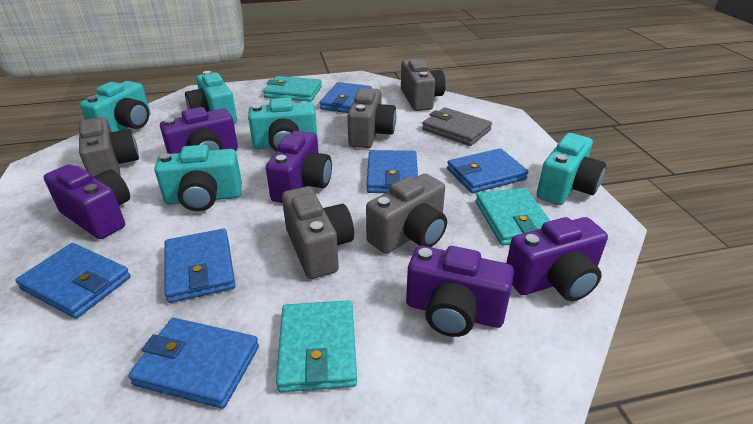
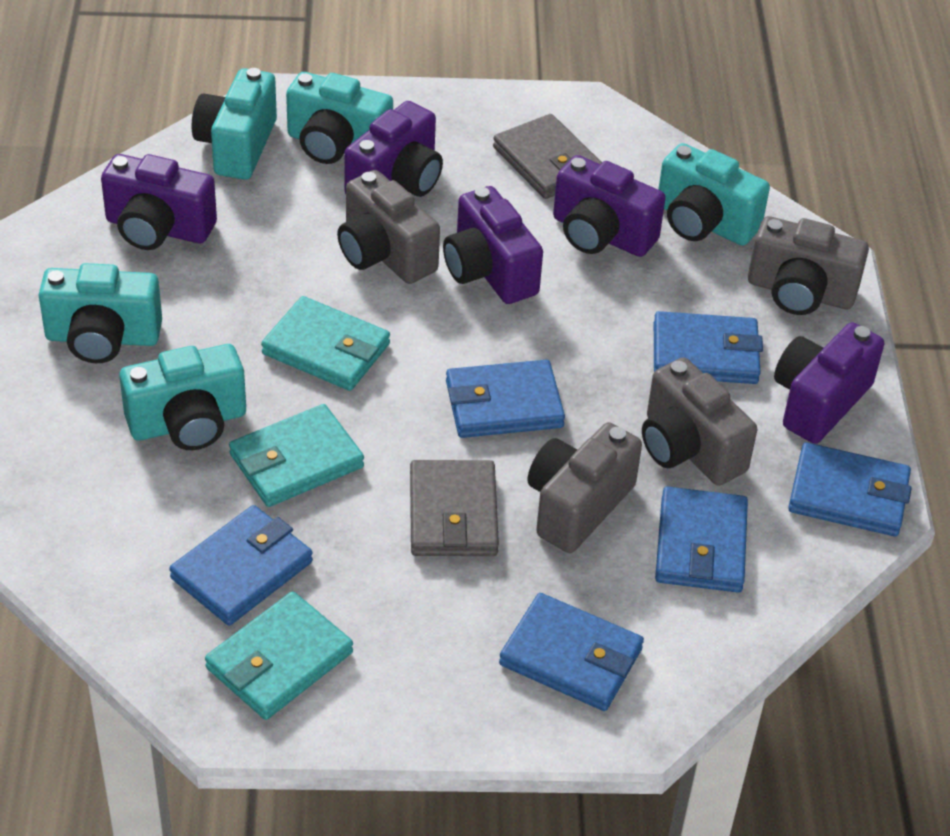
grey camera: 5 -> 4
grey wallet: 1 -> 2

